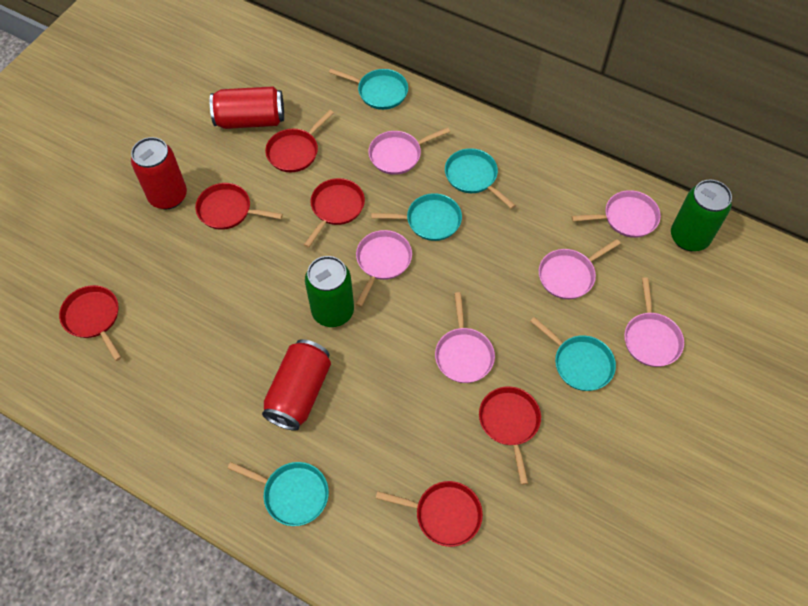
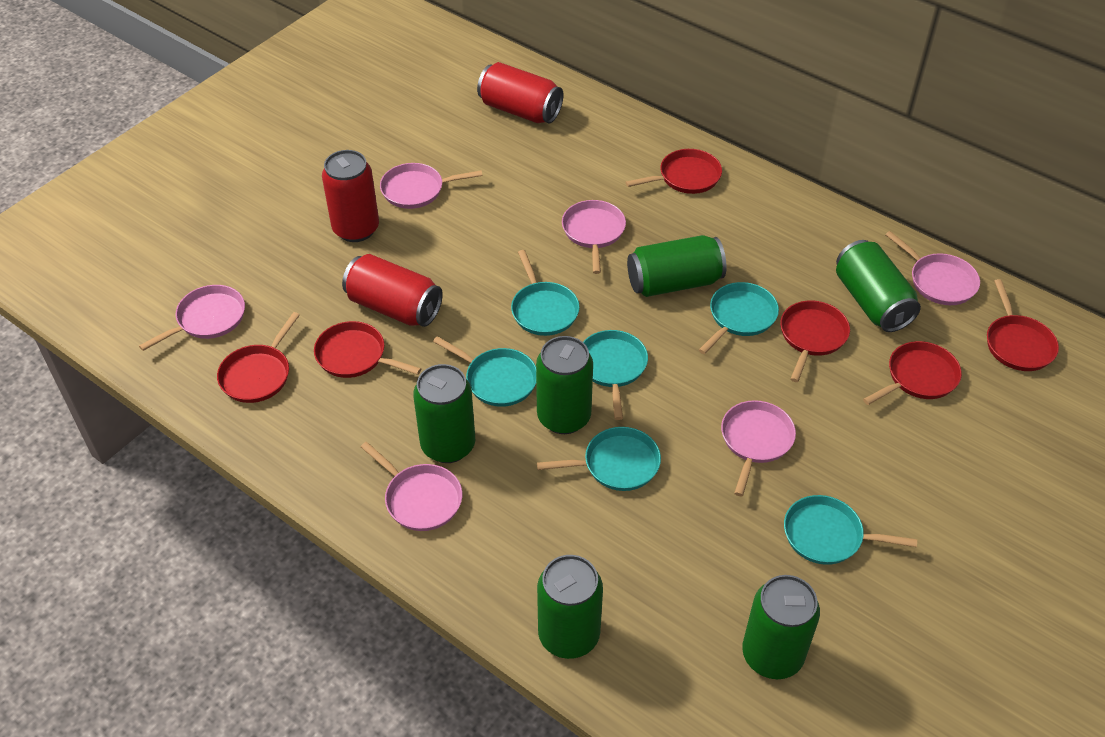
green can: 2 -> 6
turquoise pan: 5 -> 6

